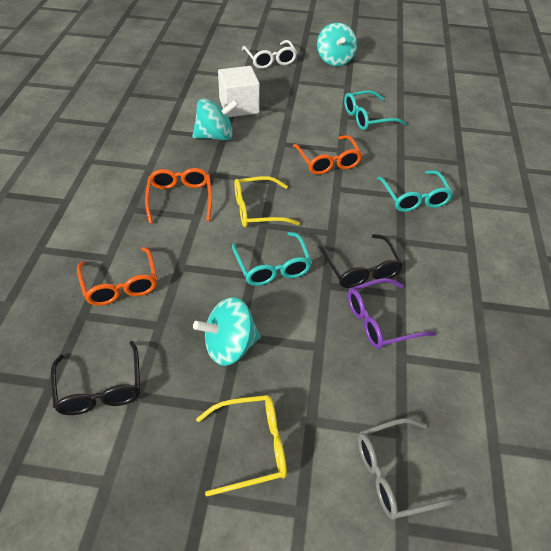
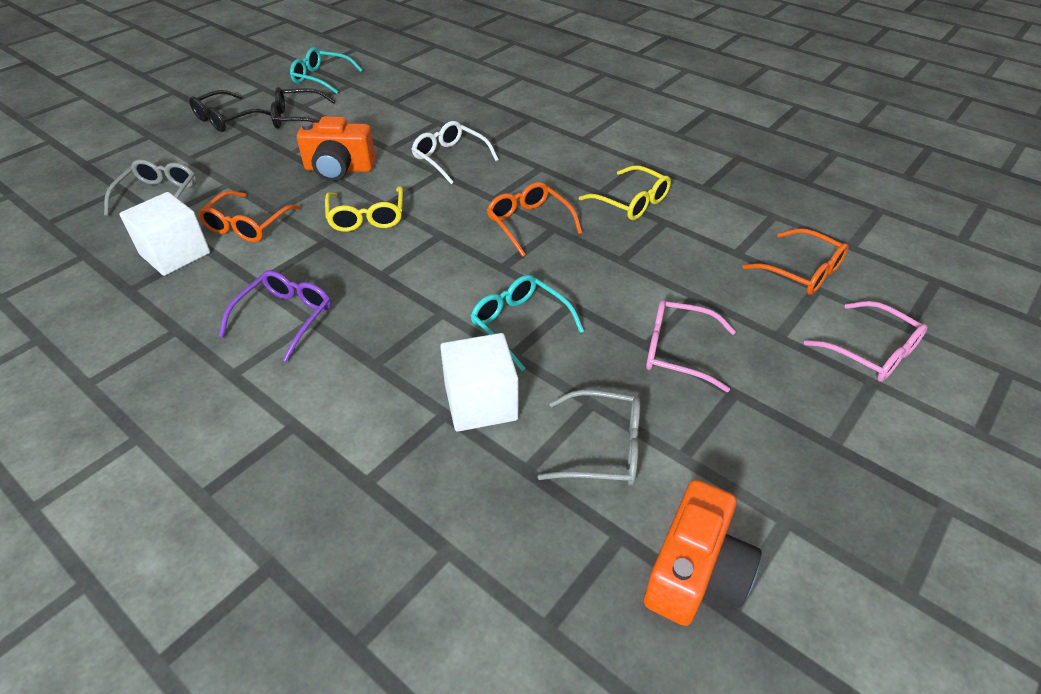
grey glasses: 1 -> 2
orange camera: 0 -> 2
pink glasses: 0 -> 2
turquoise glasses: 3 -> 2
turquoise spinning top: 3 -> 0
white cube: 1 -> 2

